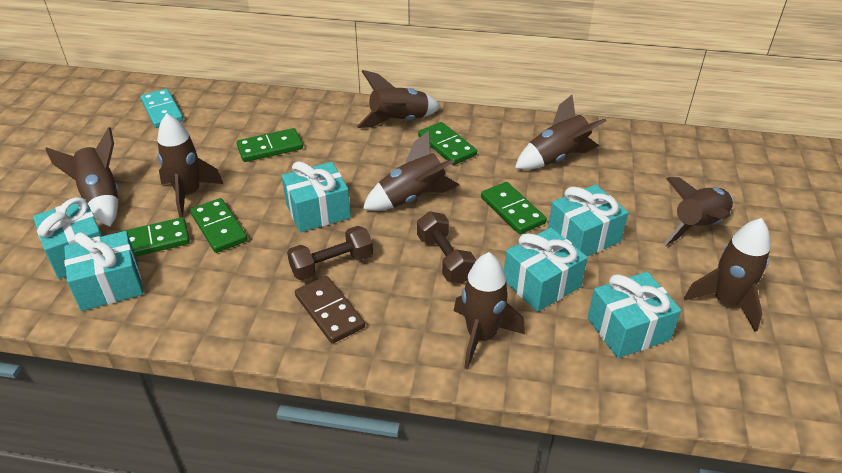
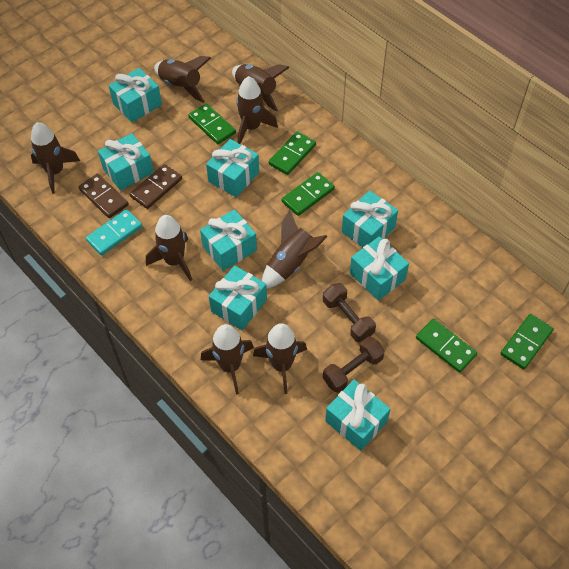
brown domino: 1 -> 2
turquoise gift: 6 -> 8

